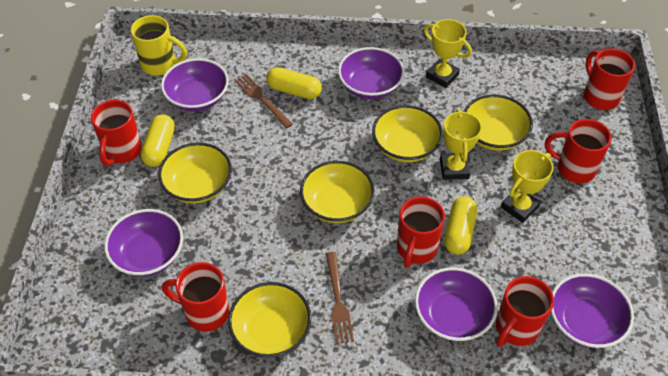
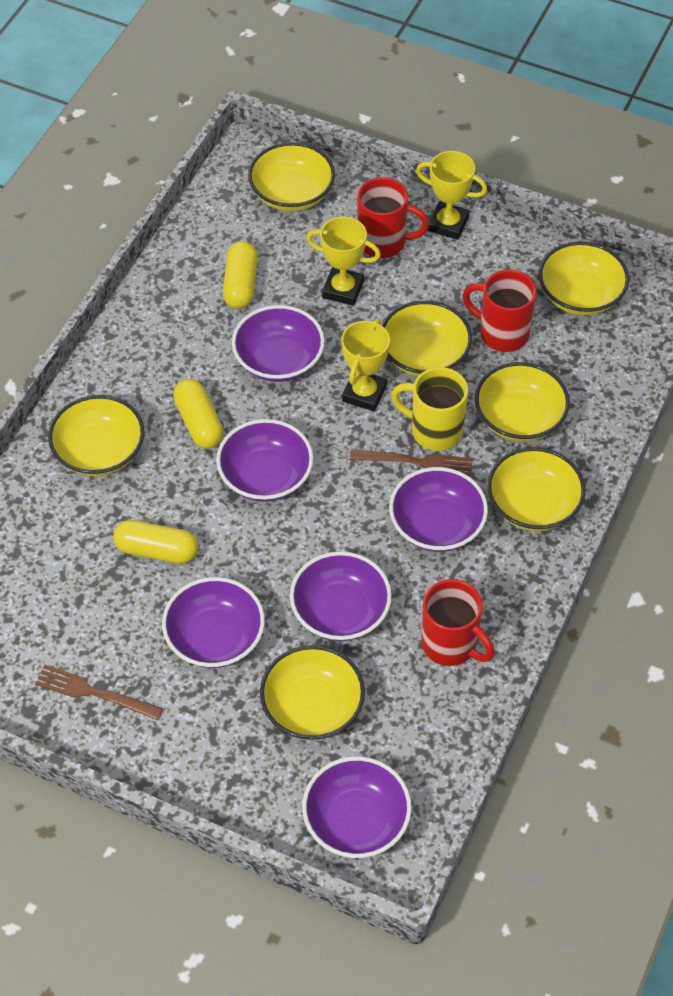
purple bowl: 5 -> 6
red mug: 6 -> 3
yellow bowl: 5 -> 7

